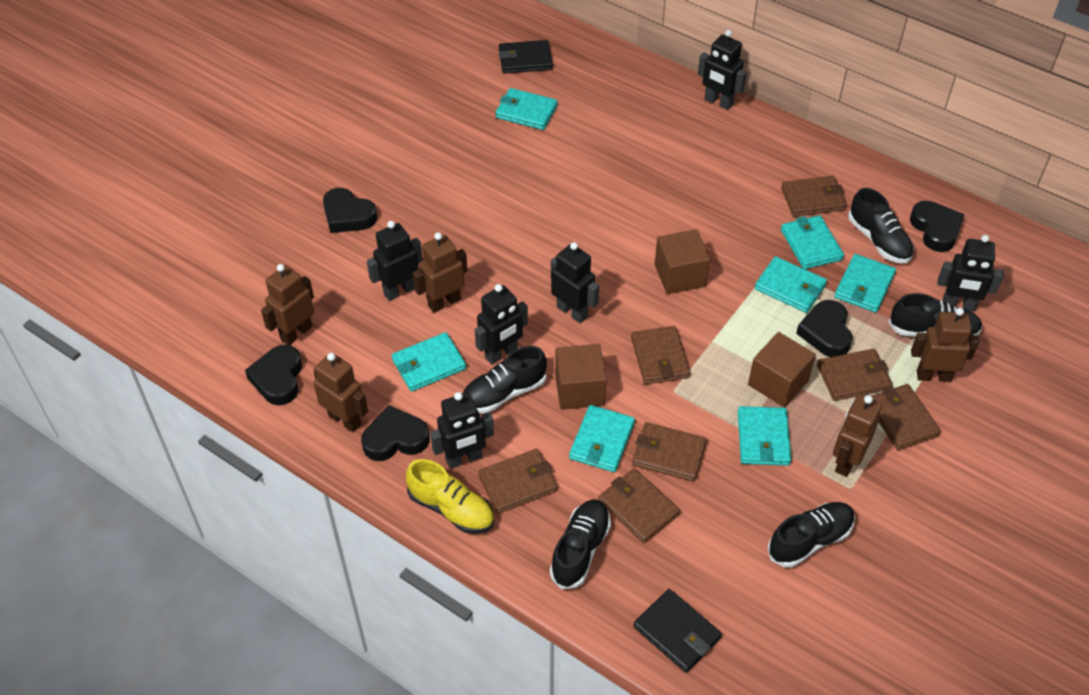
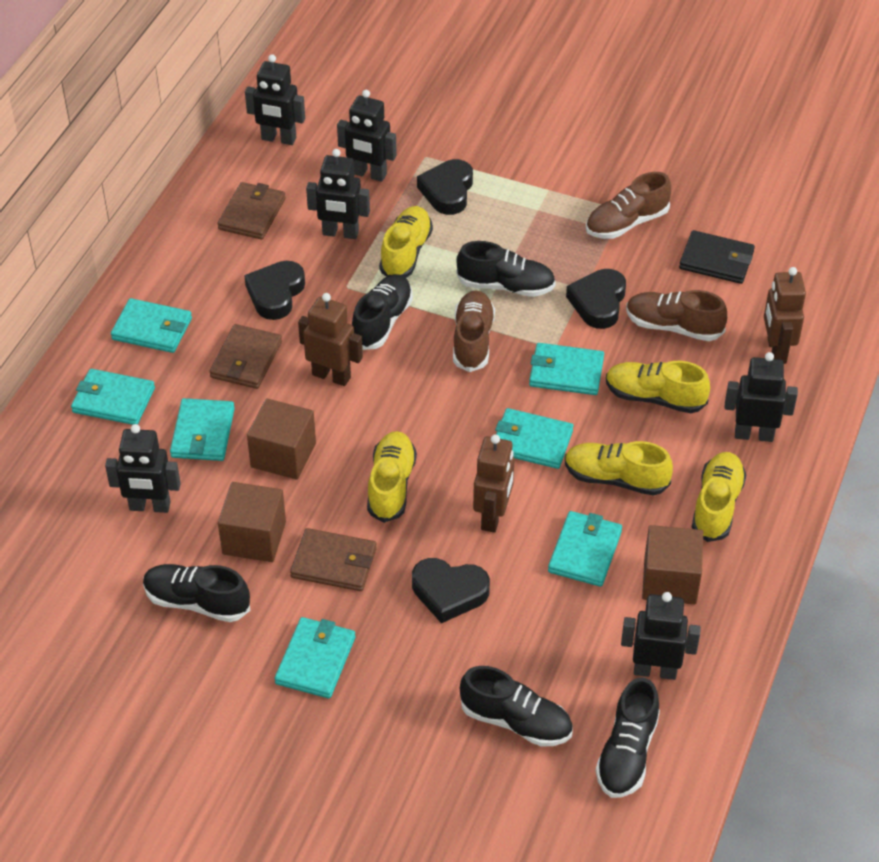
black heart: 5 -> 4
black wallet: 2 -> 1
brown robot: 5 -> 3
brown shoe: 0 -> 3
brown wallet: 7 -> 3
yellow shoe: 1 -> 5

